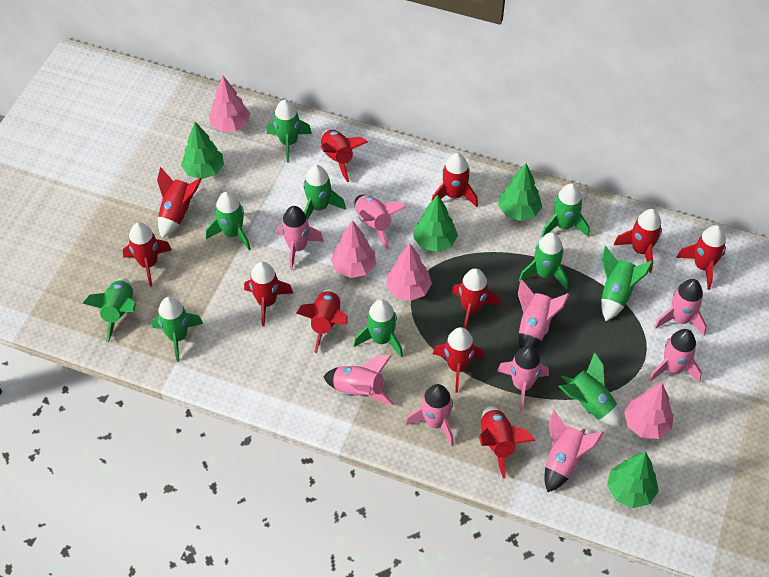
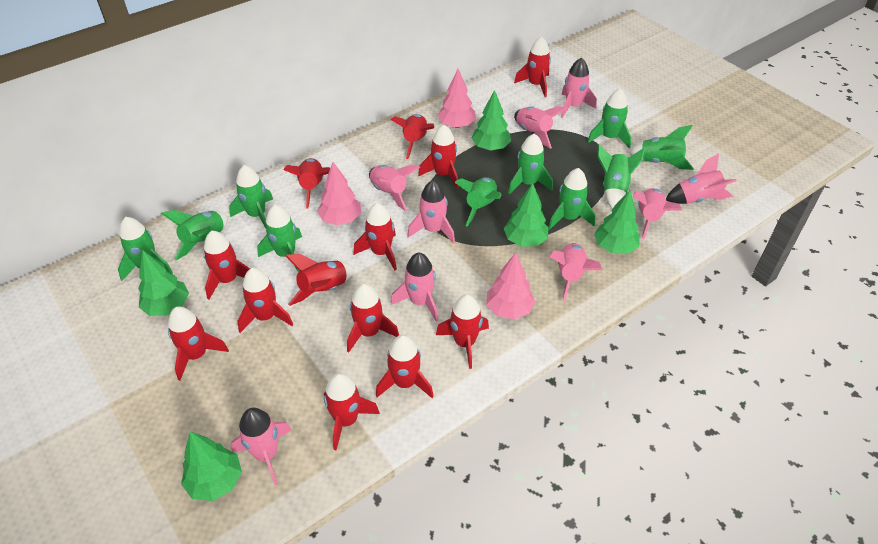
green tree: 4 -> 5
pink tree: 4 -> 3
red rocket: 11 -> 13

